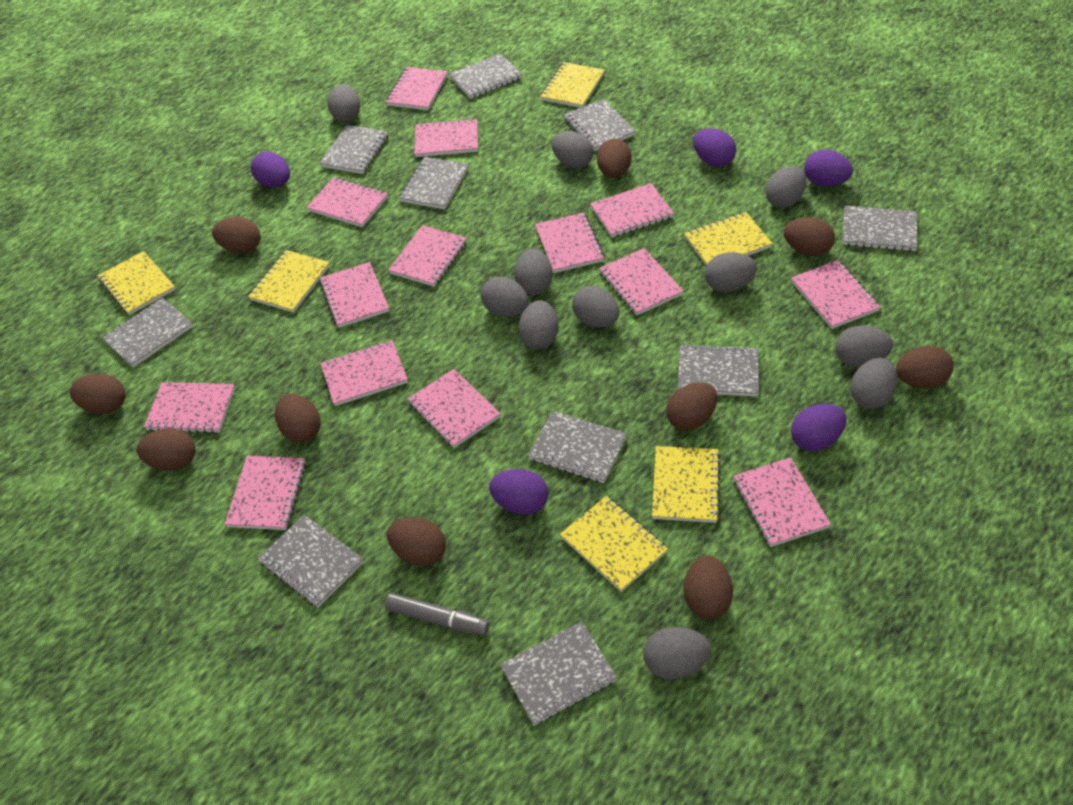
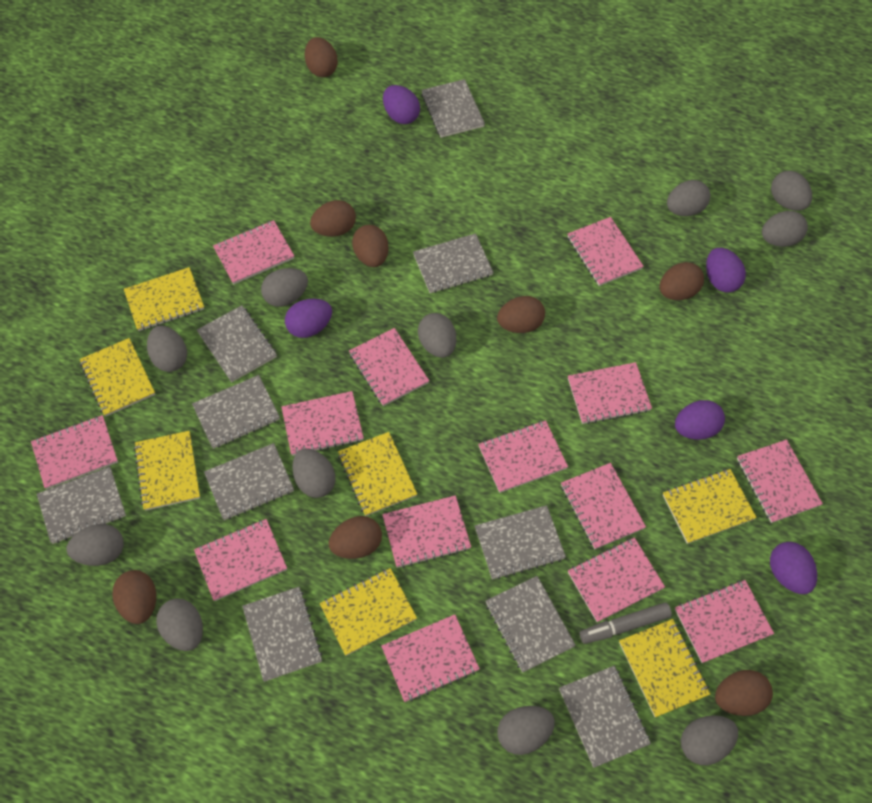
brown egg: 10 -> 8
yellow notebook: 6 -> 7

